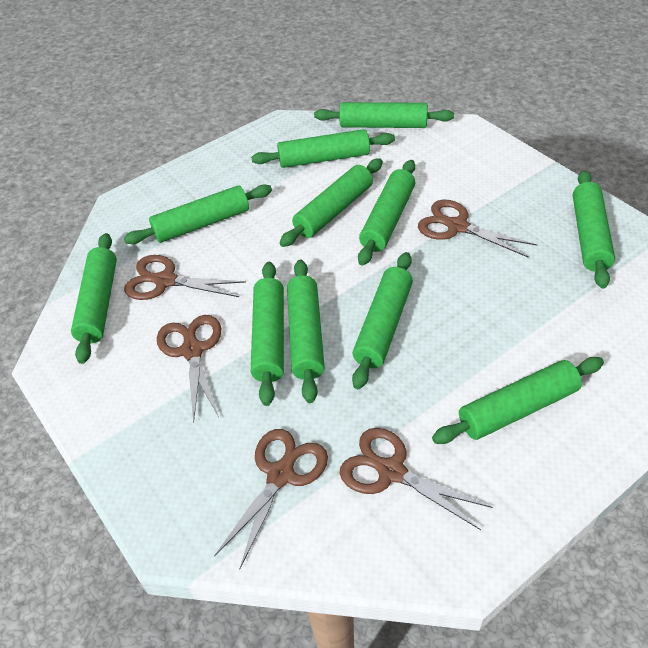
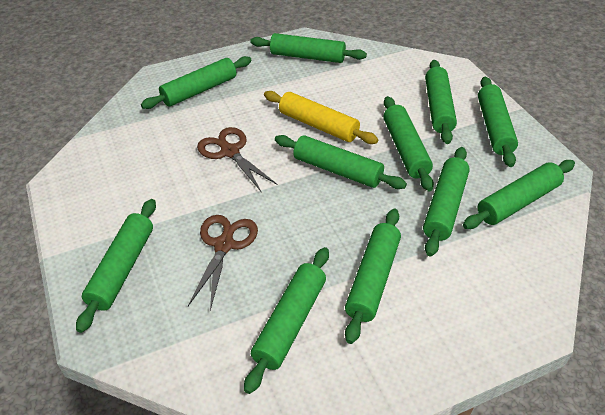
brown scissors: 5 -> 2
yellow rolling pin: 0 -> 1

